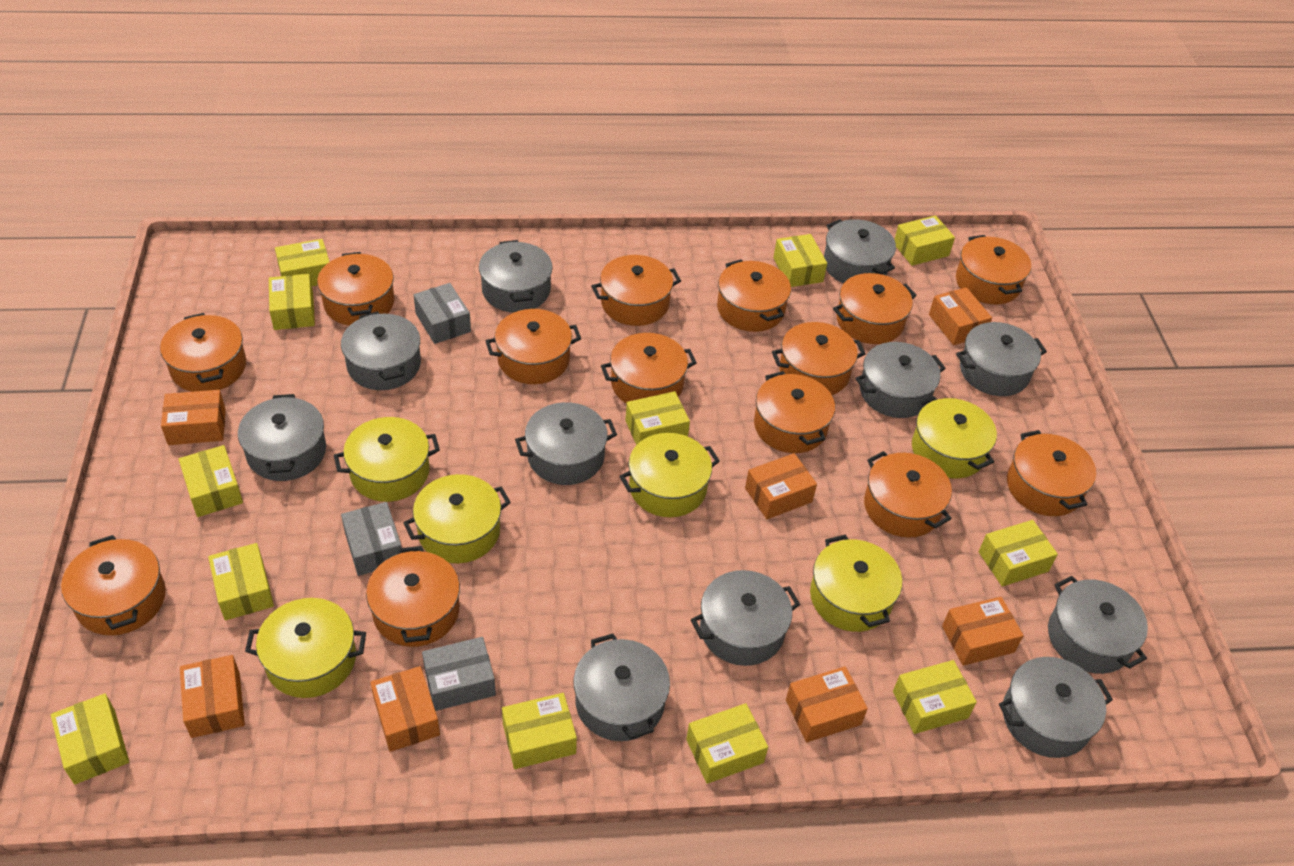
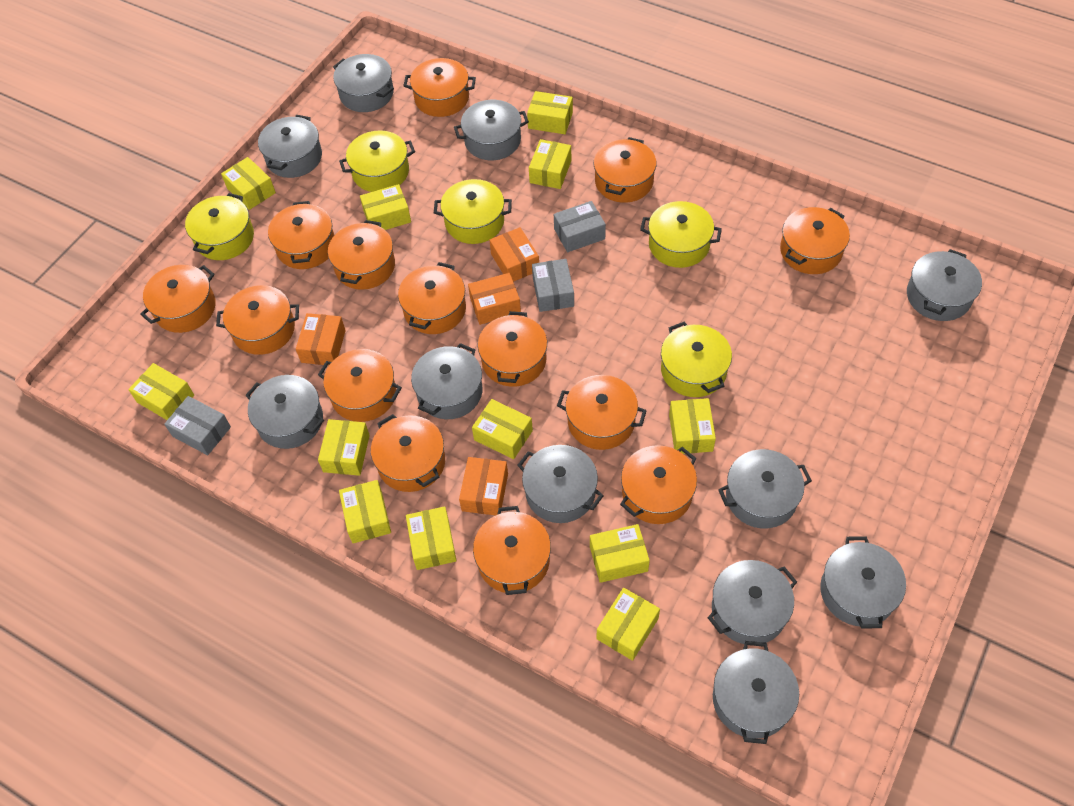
orange box: 7 -> 4
yellow pot: 6 -> 5

